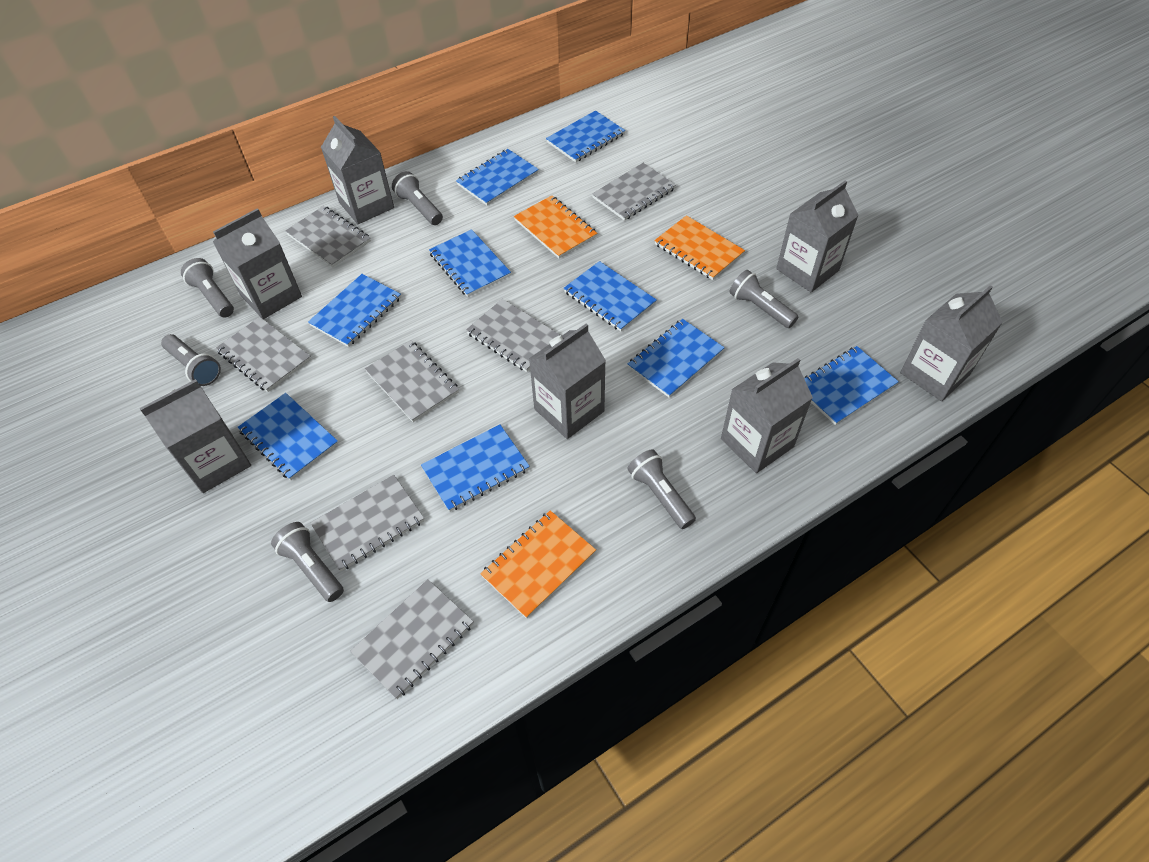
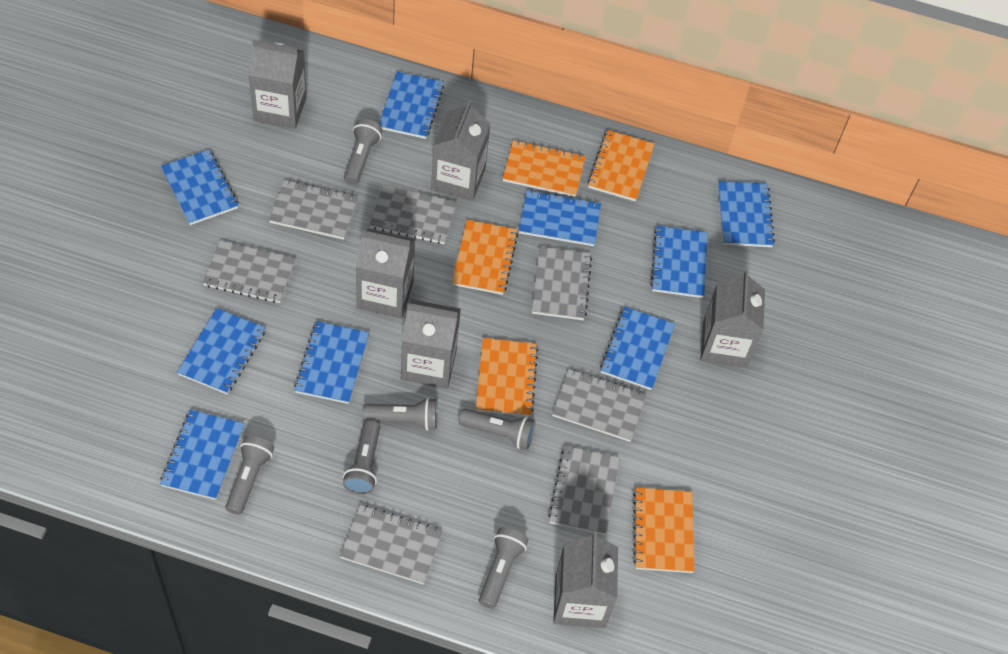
grey carton: 7 -> 6
orange notebook: 3 -> 5

